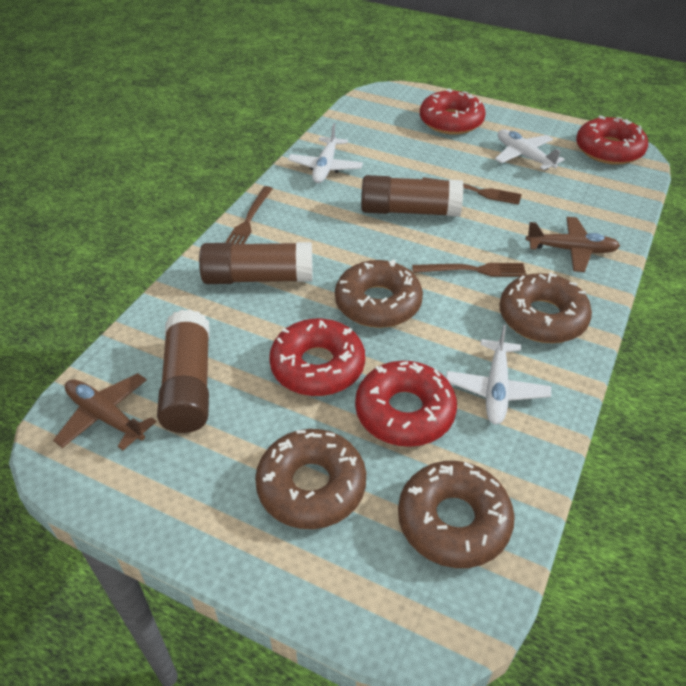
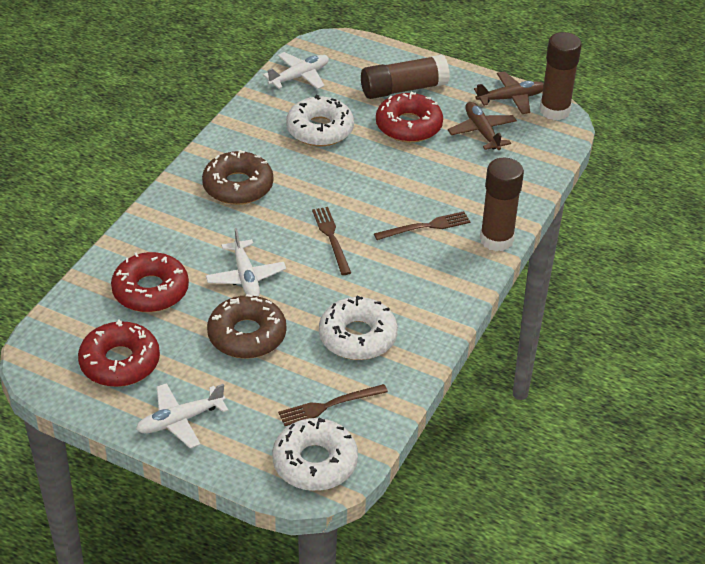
brown donut: 4 -> 2
red donut: 4 -> 3
white donut: 0 -> 3

